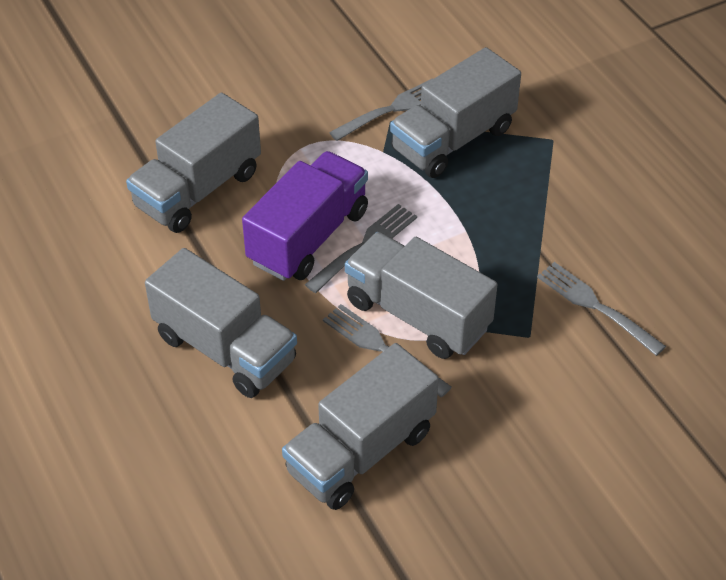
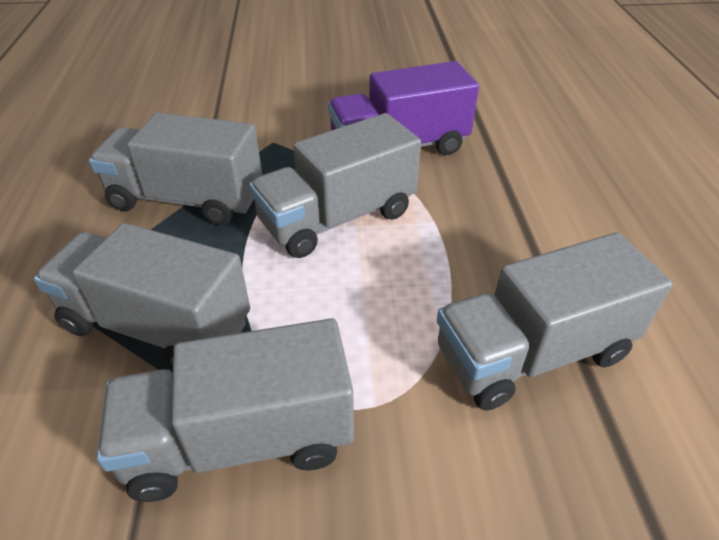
grey fork: 4 -> 0

